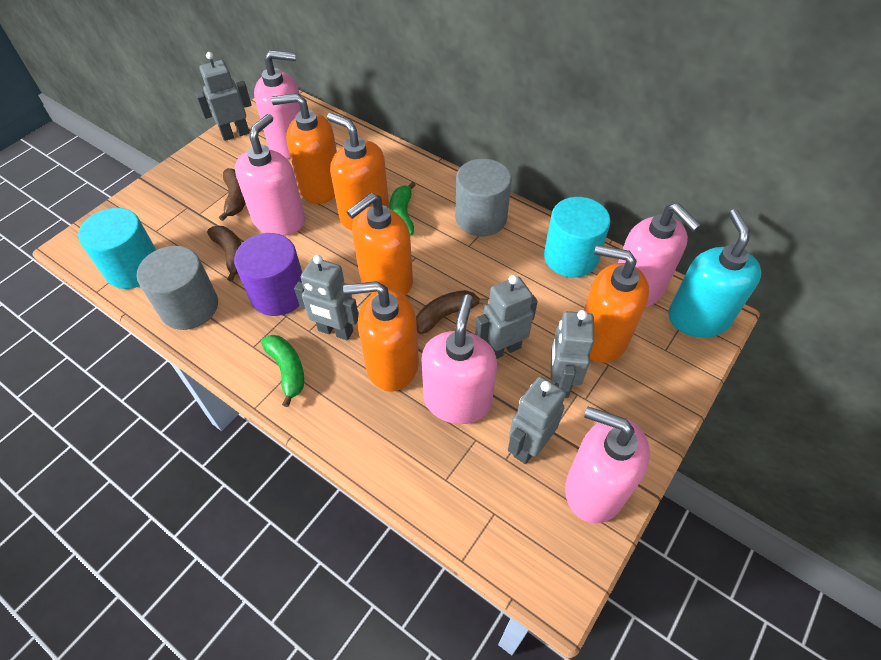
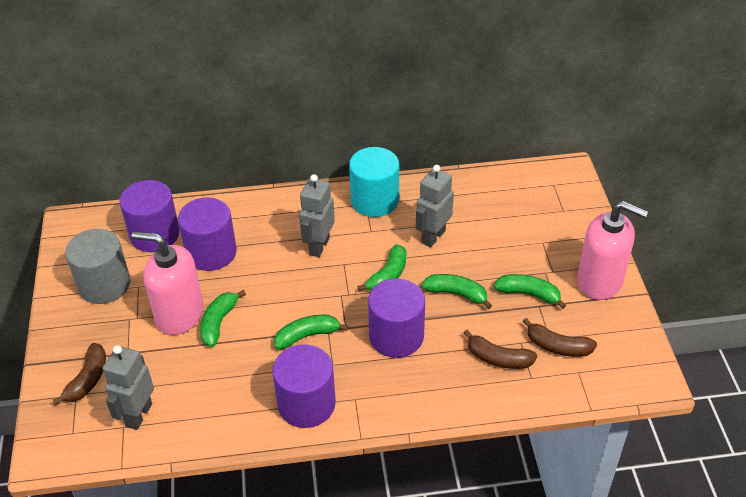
green banana: 2 -> 5
grey cylinder: 2 -> 1
grey robot: 5 -> 3
orange soap dispenser: 5 -> 0
pink soap dispenser: 5 -> 2
purple cylinder: 1 -> 4
turquoise cylinder: 2 -> 1
turquoise soap dispenser: 1 -> 0

